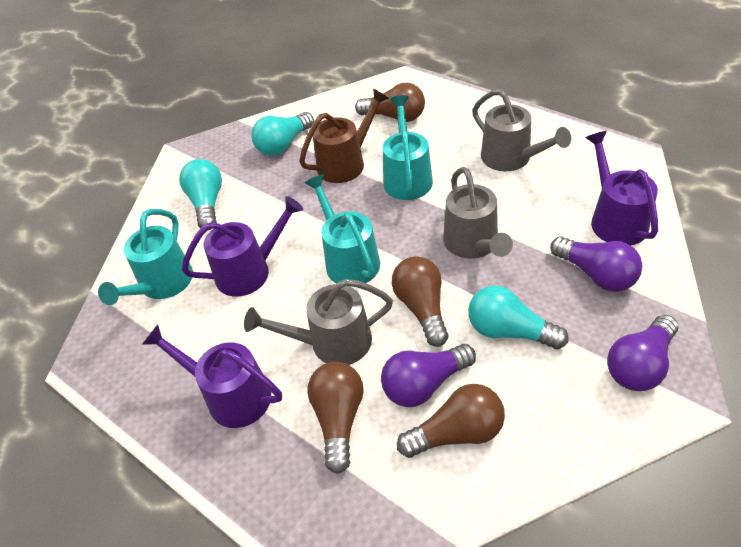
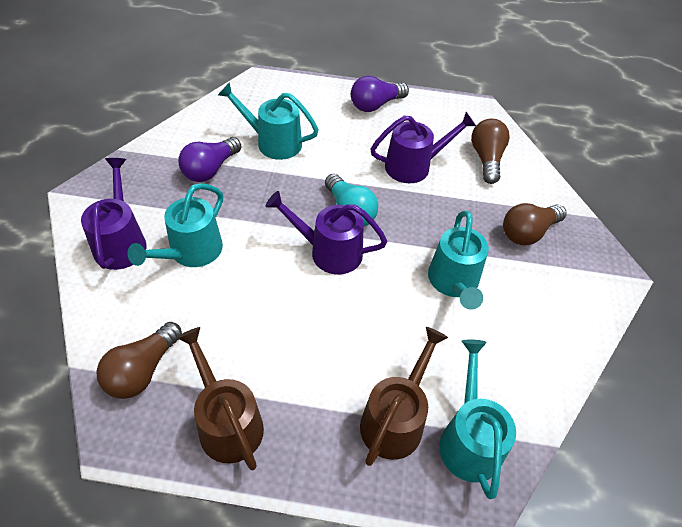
brown light bulb: 4 -> 3
brown watering can: 1 -> 2
grey watering can: 3 -> 0
purple light bulb: 3 -> 2
turquoise light bulb: 3 -> 1
turquoise watering can: 3 -> 4

